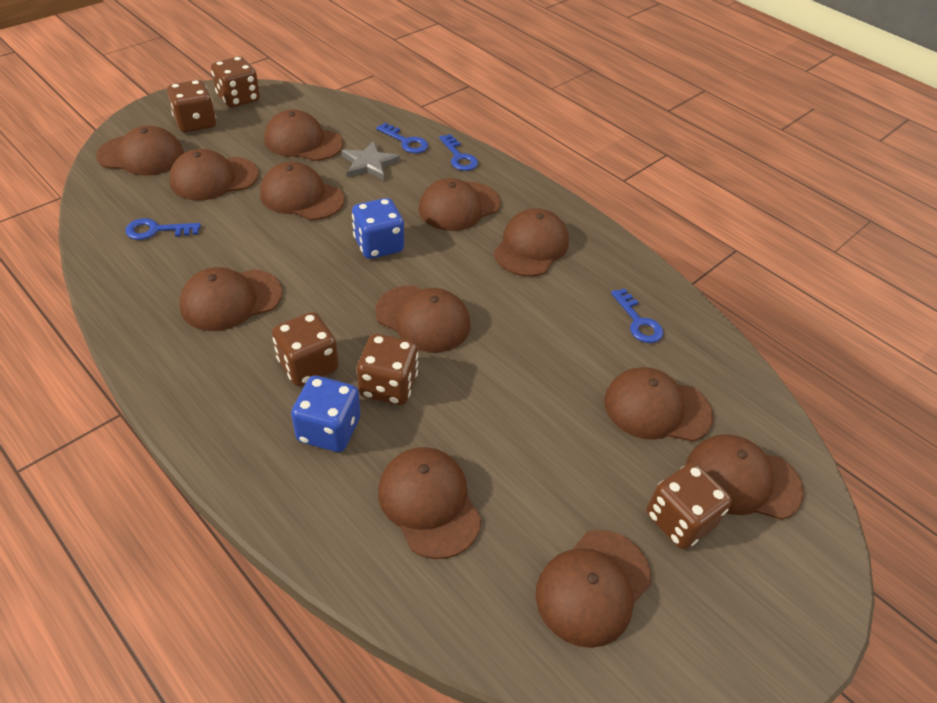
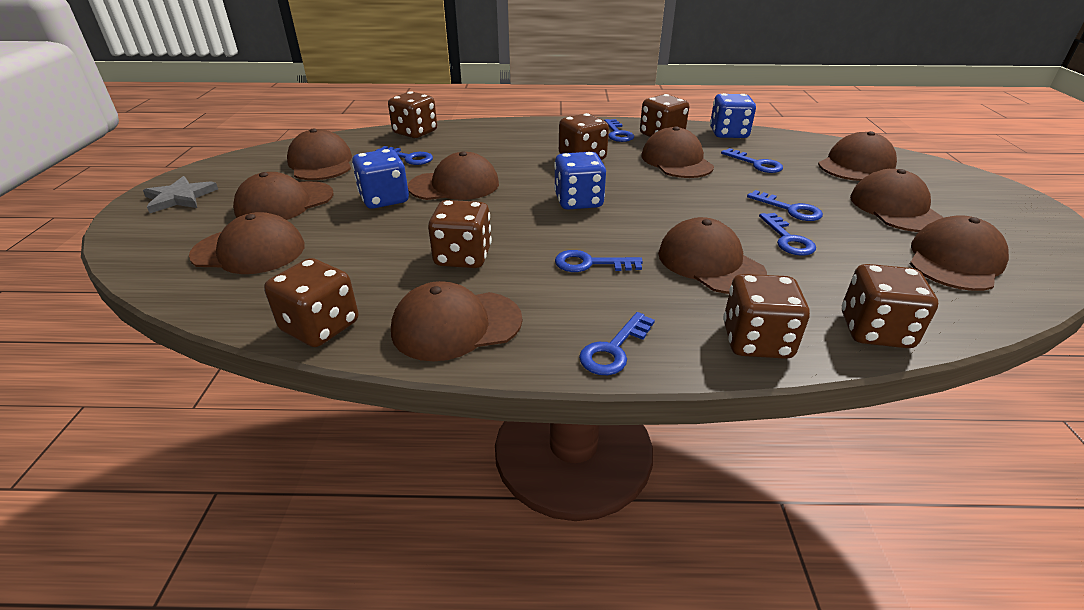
blue dice: 2 -> 3
blue key: 4 -> 7
brown cap: 12 -> 10
brown dice: 5 -> 7

